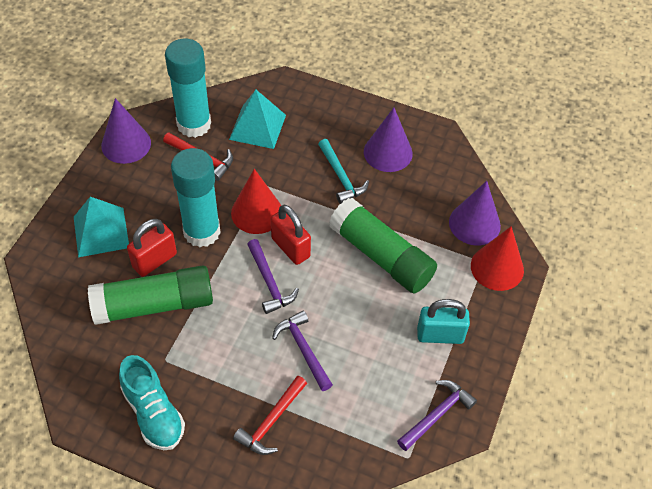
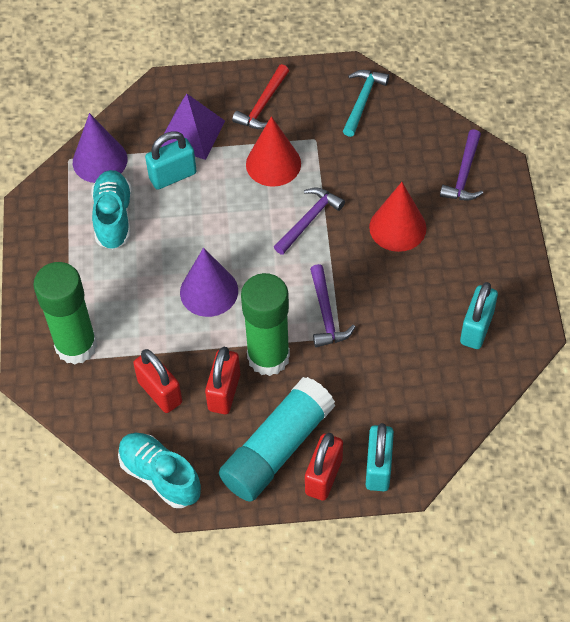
purple cone: 3 -> 2
purple pyramid: 0 -> 1
red hammer: 2 -> 1
red padlock: 2 -> 3
turquoise glue stick: 2 -> 1
turquoise padlock: 1 -> 3
turquoise pyramid: 2 -> 0
turquoise shoe: 1 -> 2

